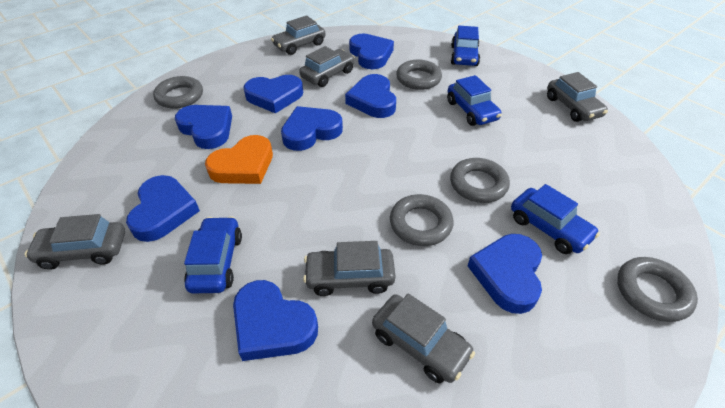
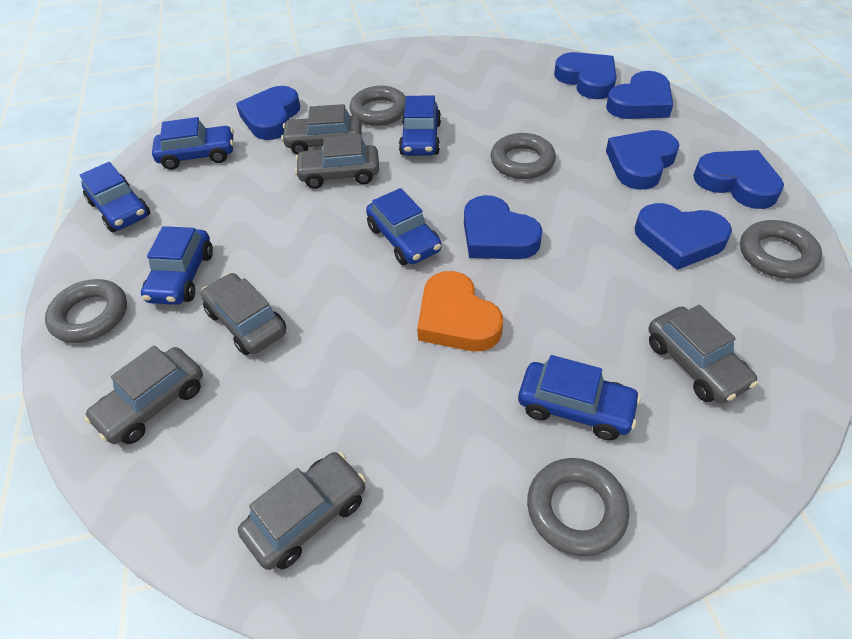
blue car: 4 -> 6
blue heart: 8 -> 7

